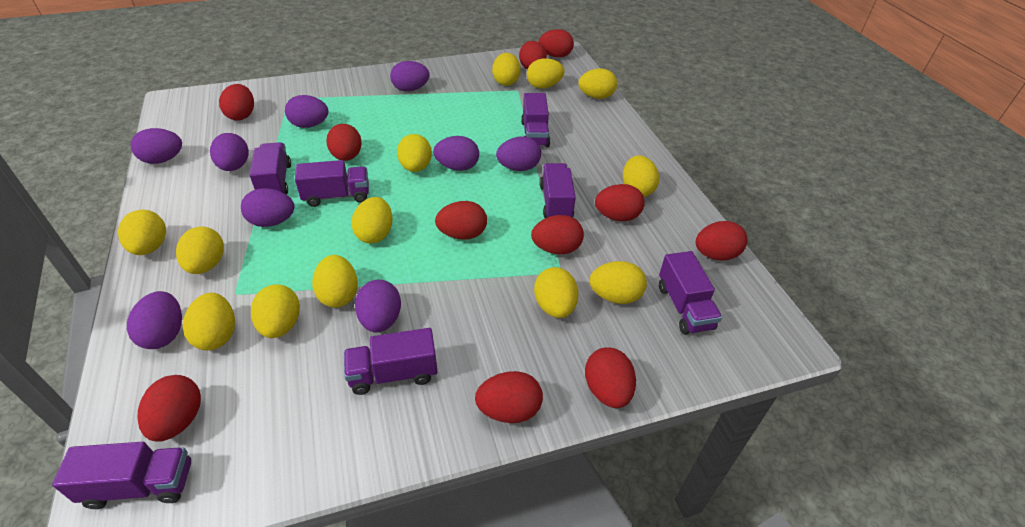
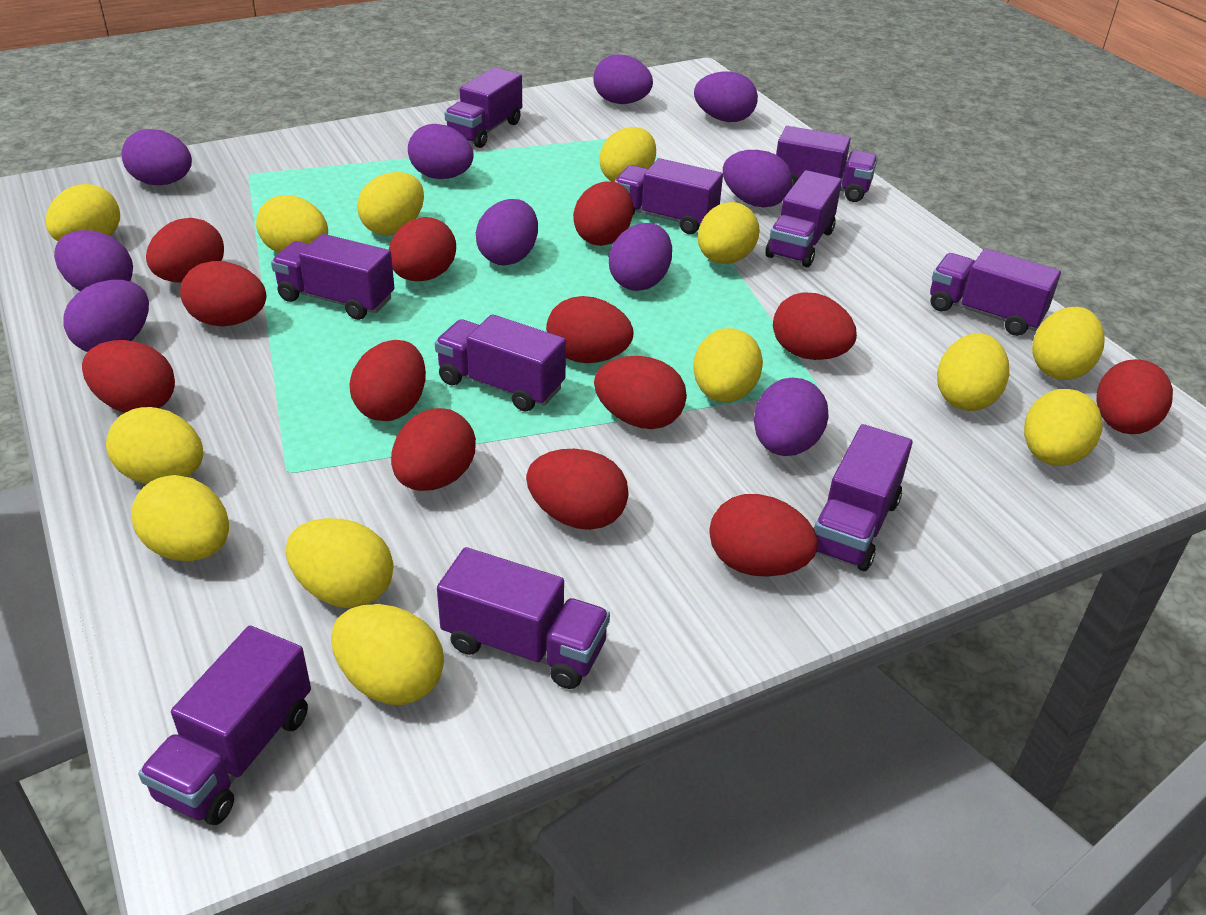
purple egg: 9 -> 10
purple truck: 7 -> 10
red egg: 11 -> 13

